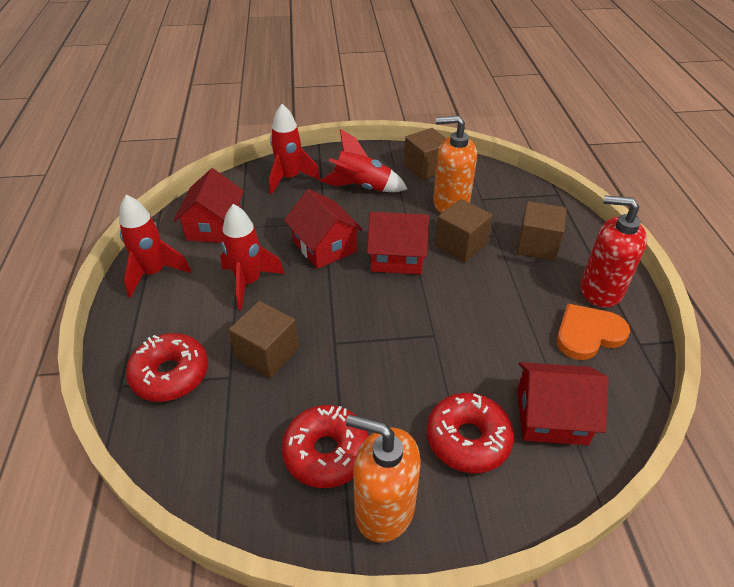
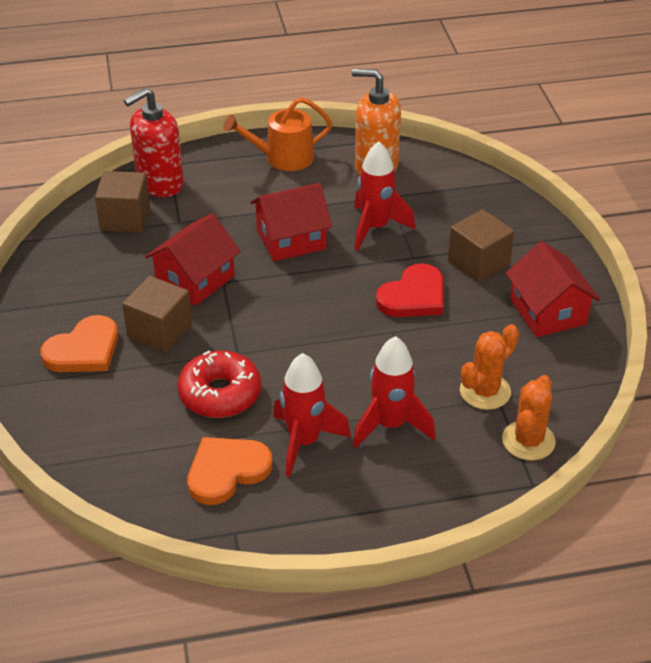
brown cube: 4 -> 3
orange cactus: 0 -> 2
orange heart: 1 -> 2
orange soap dispenser: 2 -> 1
orange watering can: 0 -> 1
red donut: 3 -> 1
red heart: 0 -> 1
red house: 4 -> 3
red rocket: 4 -> 3

